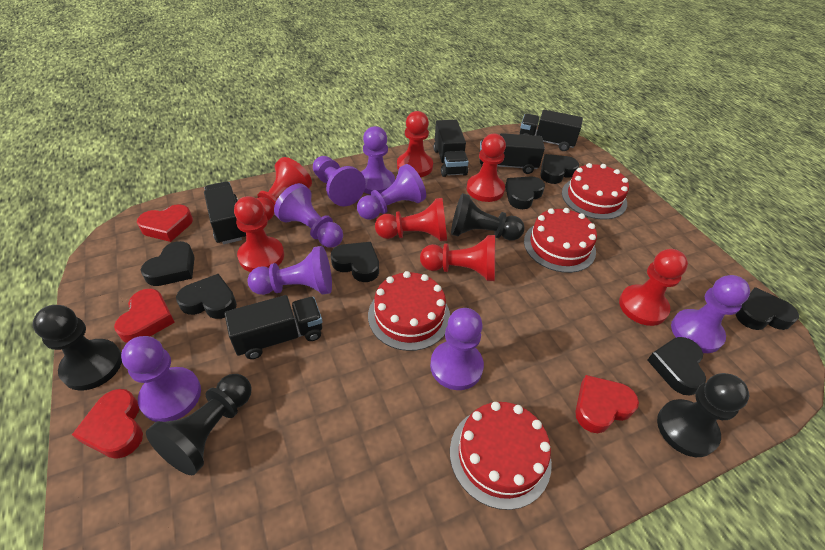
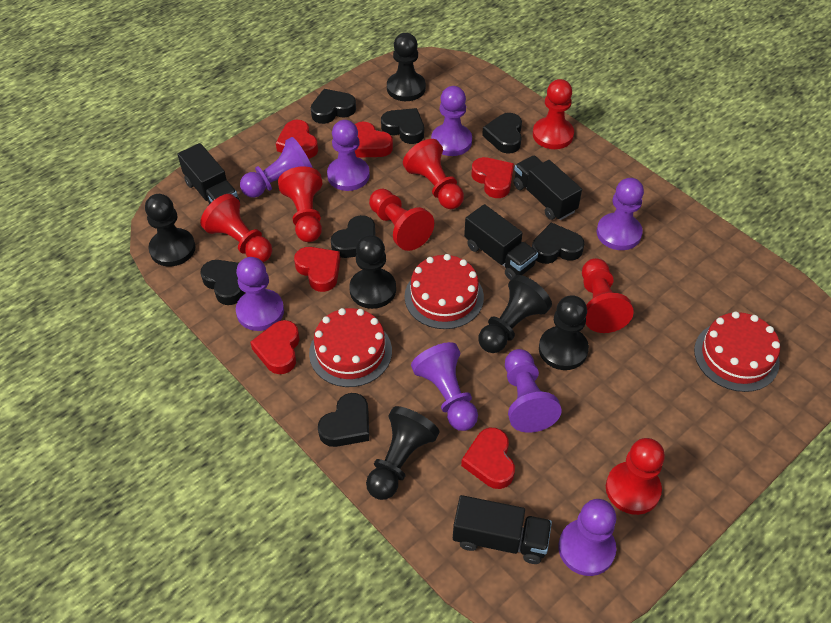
black pawn: 4 -> 6
black truck: 5 -> 4
red cake: 4 -> 3
red heart: 4 -> 6

